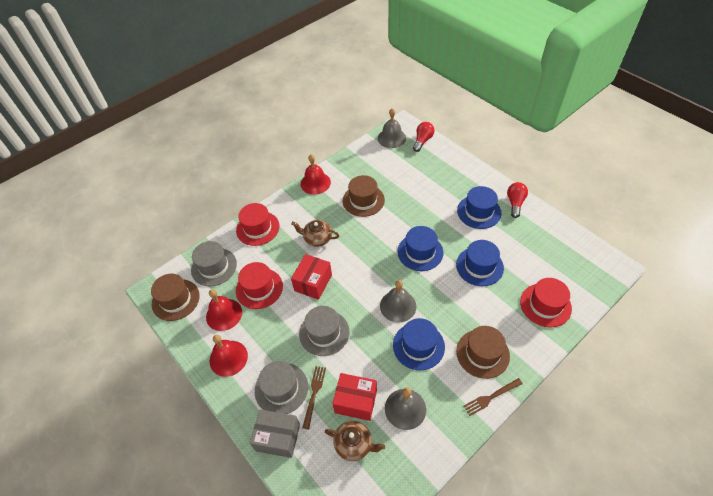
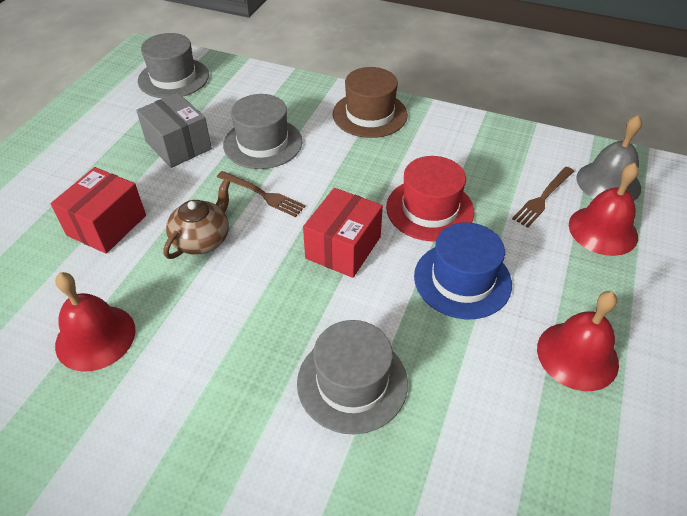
blue hat: 4 -> 1
brown hat: 3 -> 1
brown teapot: 2 -> 1
grey bell: 3 -> 1
red hat: 3 -> 1
red light bulb: 2 -> 0

